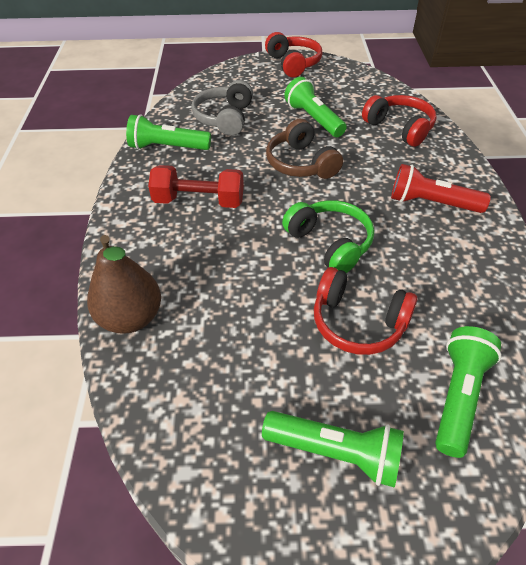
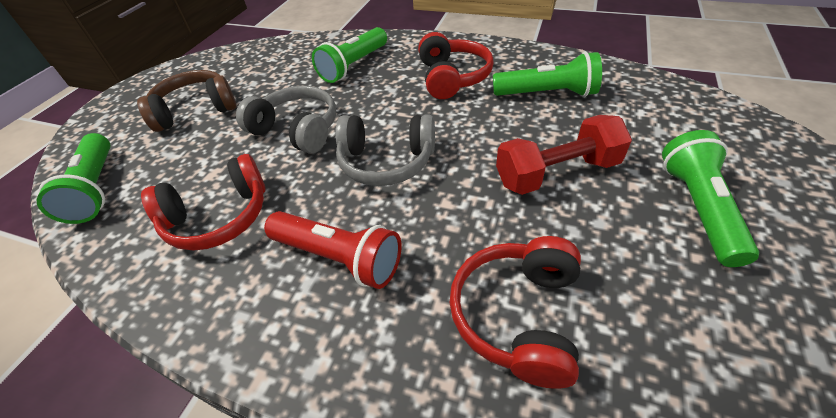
brown pear: 1 -> 0
green headphones: 1 -> 0
grey headphones: 1 -> 2

